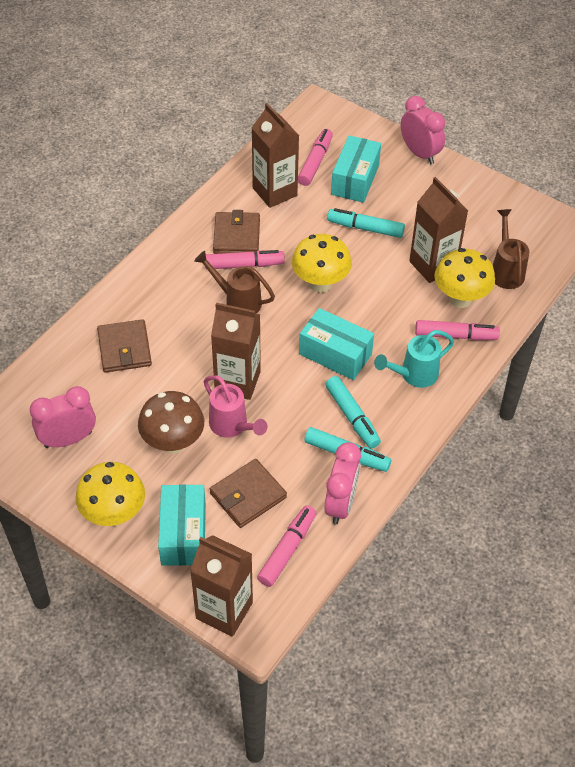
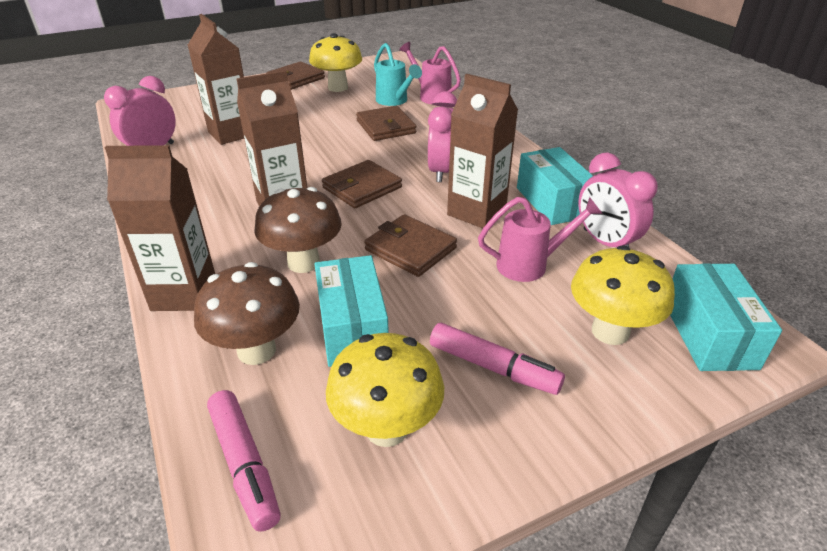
brown mushroom: 1 -> 2
brown wallet: 3 -> 4
brown watering can: 2 -> 0
pink marker: 4 -> 2
pink watering can: 1 -> 2
turquoise marker: 3 -> 0

